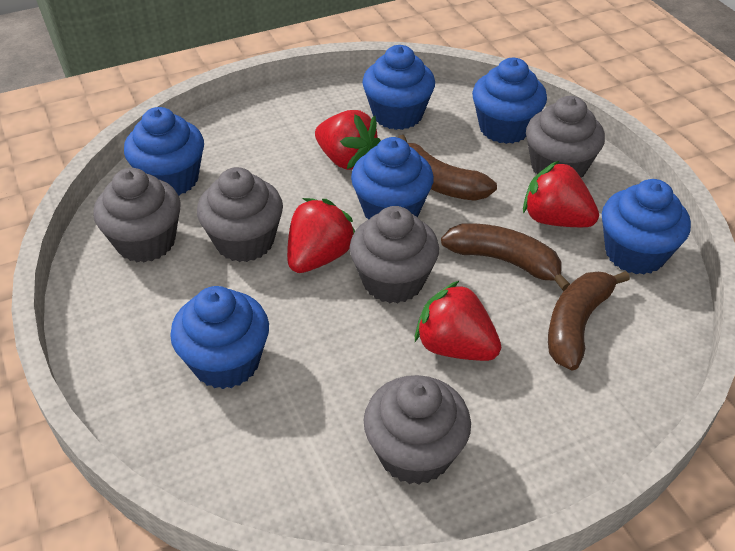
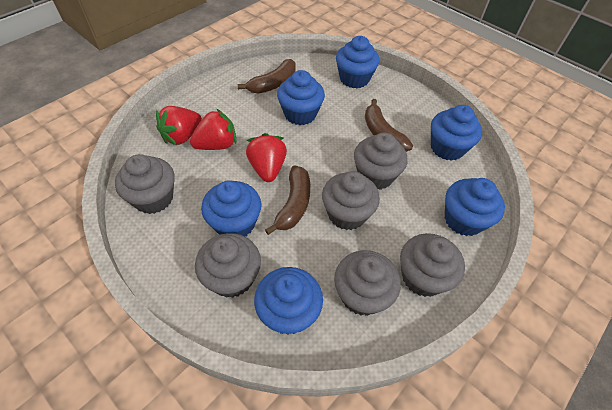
grey cupcake: 5 -> 6
red strawberry: 4 -> 3

